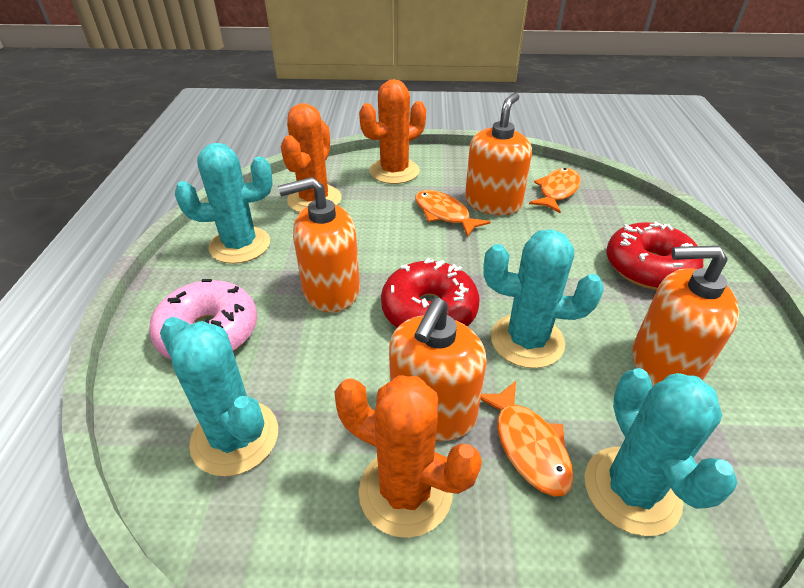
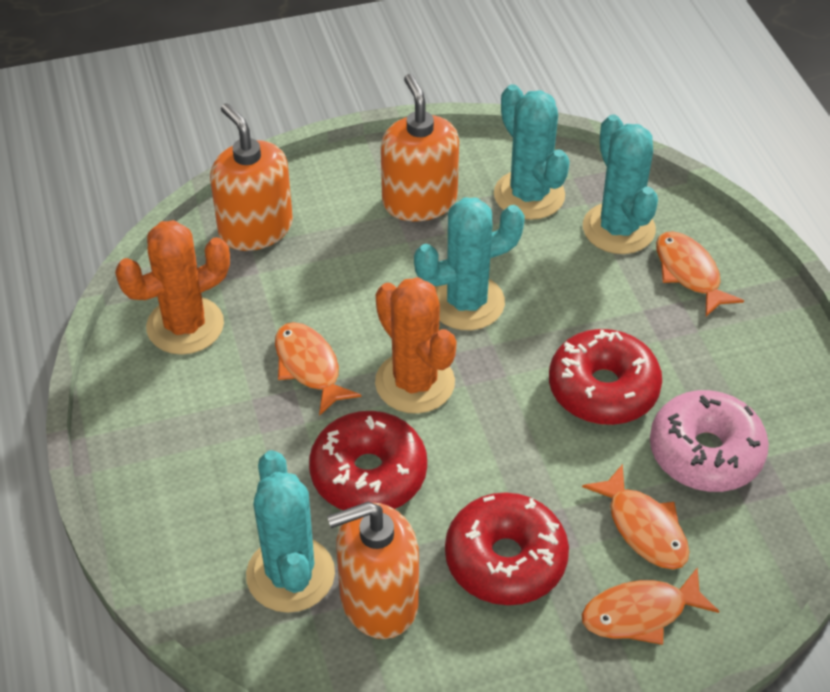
orange cactus: 3 -> 2
orange fish: 3 -> 4
orange soap dispenser: 4 -> 3
red donut: 2 -> 3

